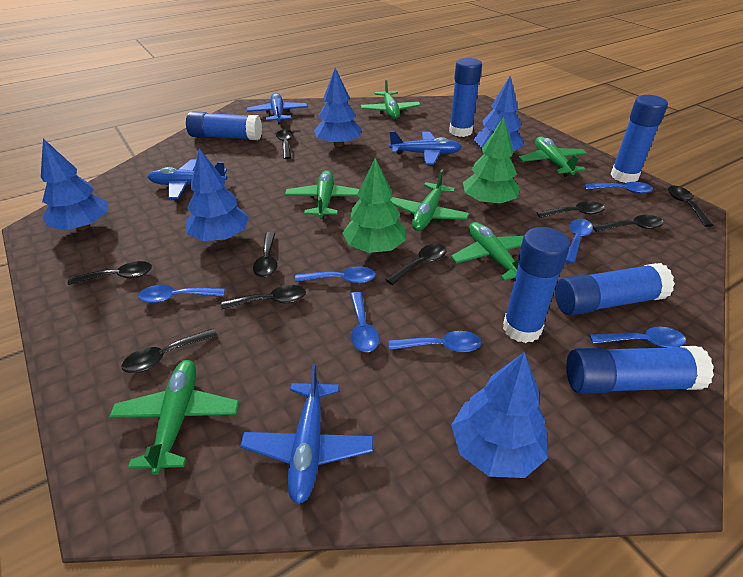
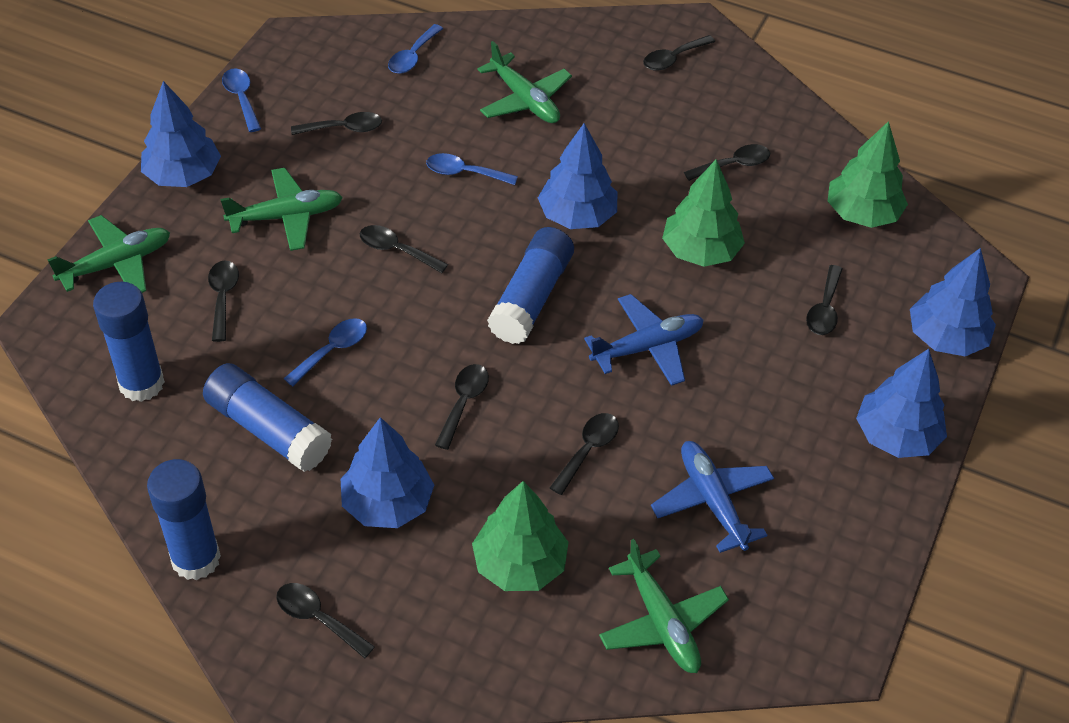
blue glue stick: 6 -> 4
blue plane: 4 -> 2
blue spoon: 7 -> 4
green plane: 6 -> 4
green tree: 2 -> 3

